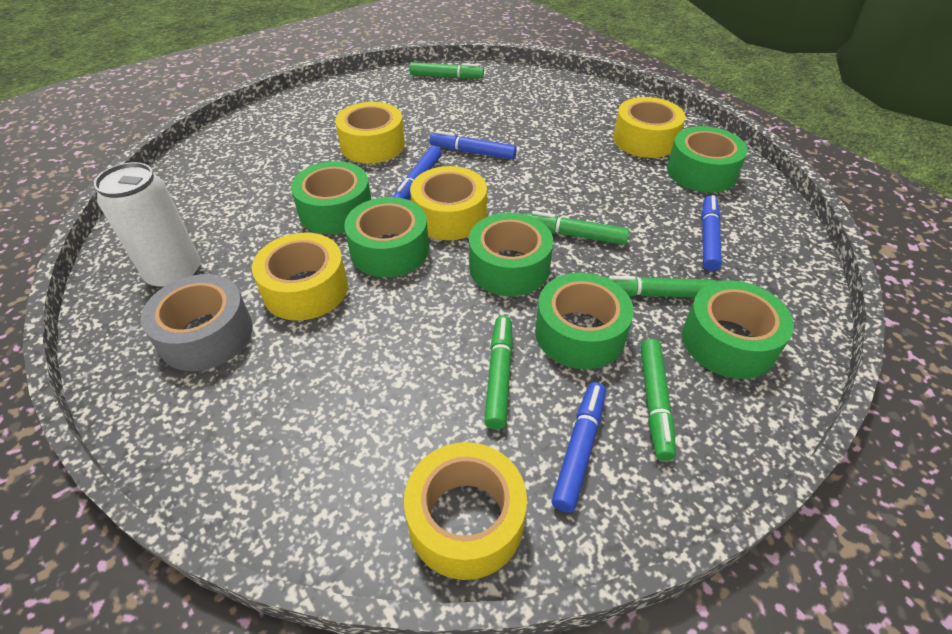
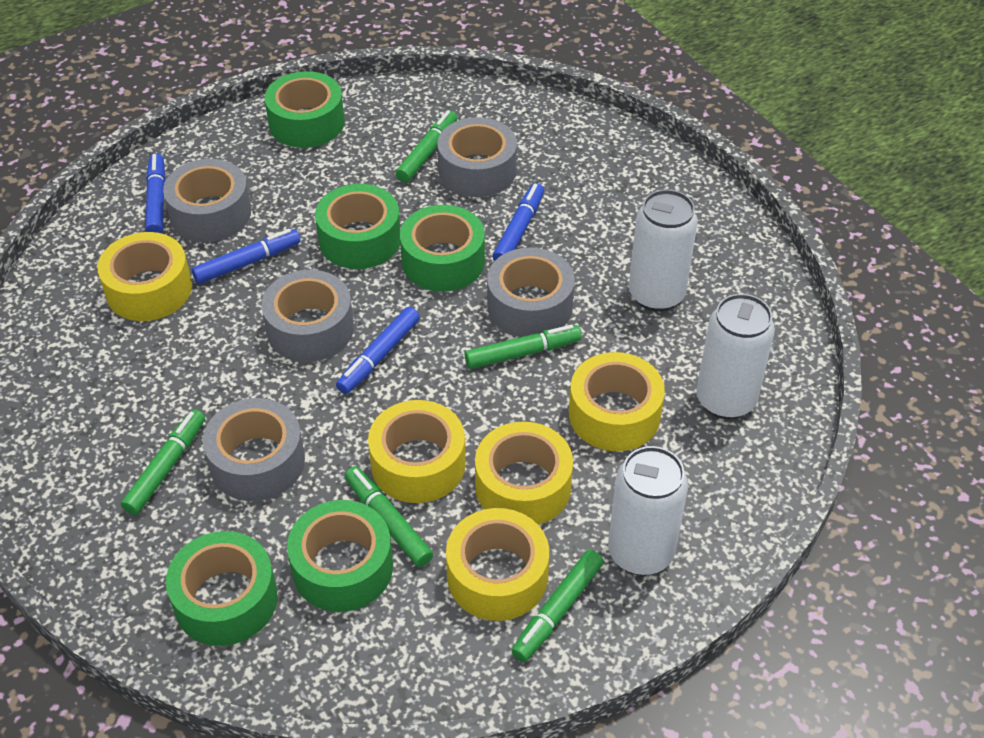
green tape: 6 -> 5
grey tape: 1 -> 5
white can: 1 -> 3

